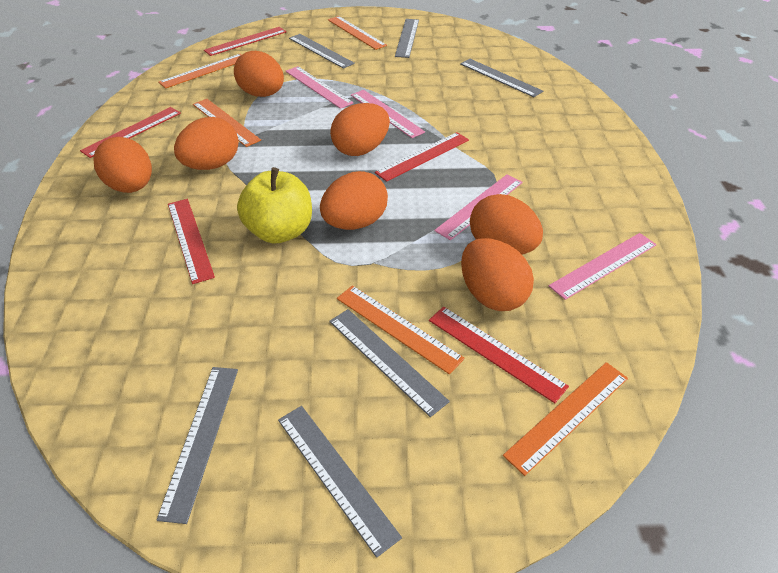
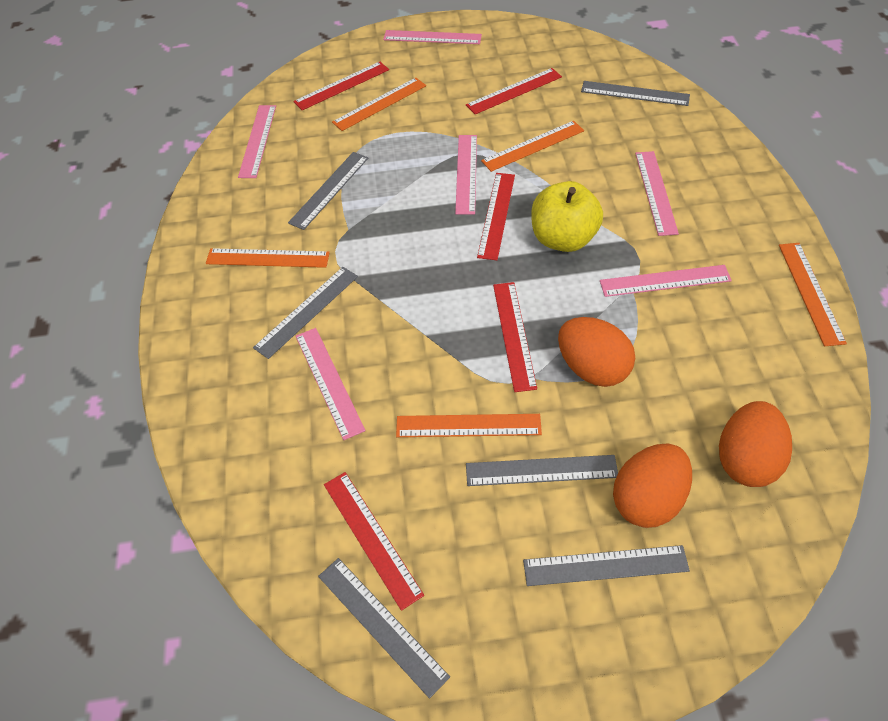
orange egg: 7 -> 3
pink ruler: 4 -> 6

